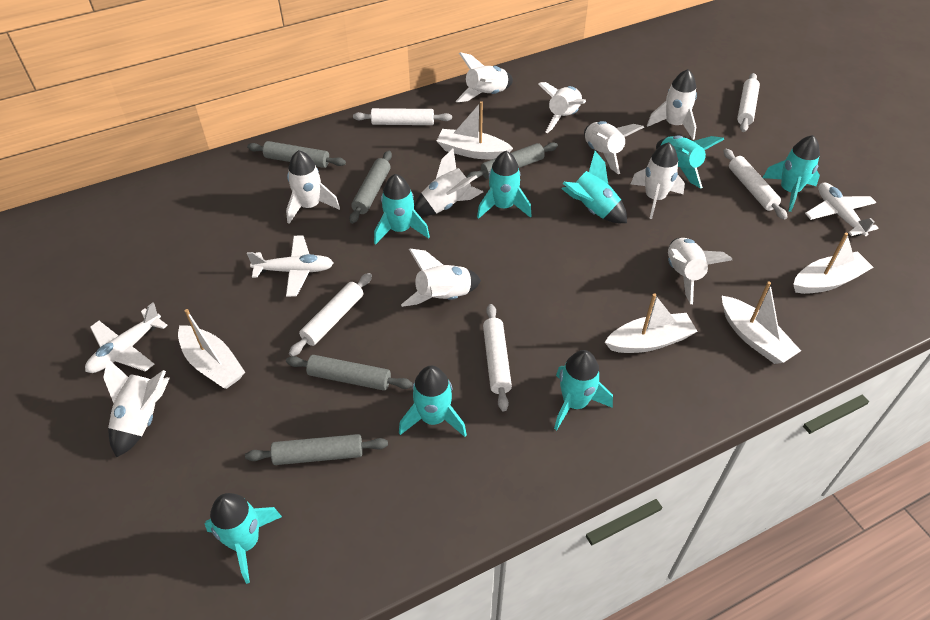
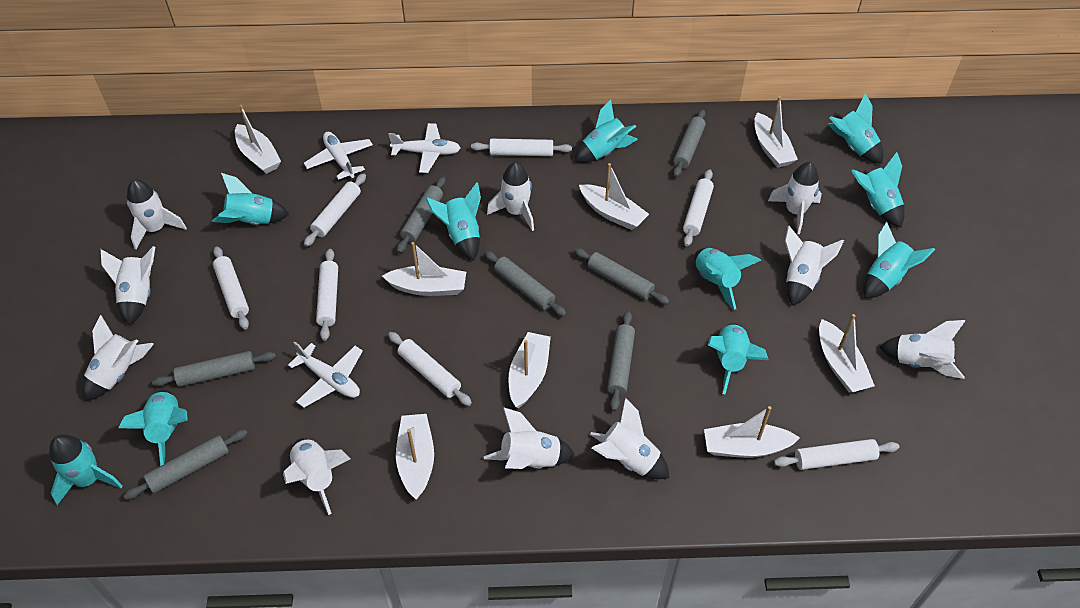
grey rolling pin: 5 -> 7
turquoise rocket: 8 -> 10
white boat: 5 -> 8
white rolling pin: 5 -> 7

